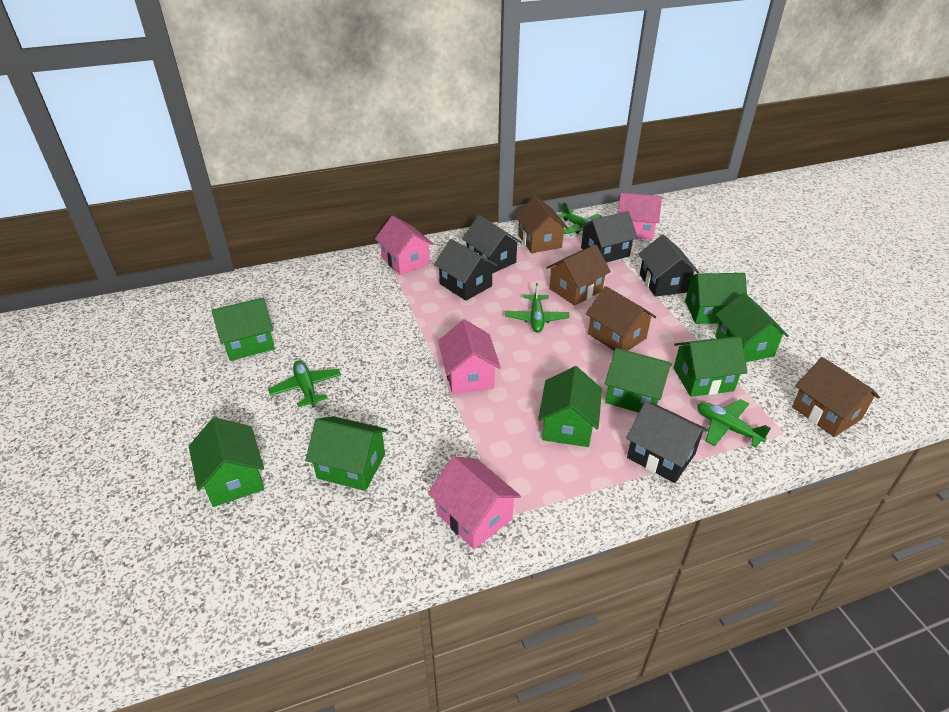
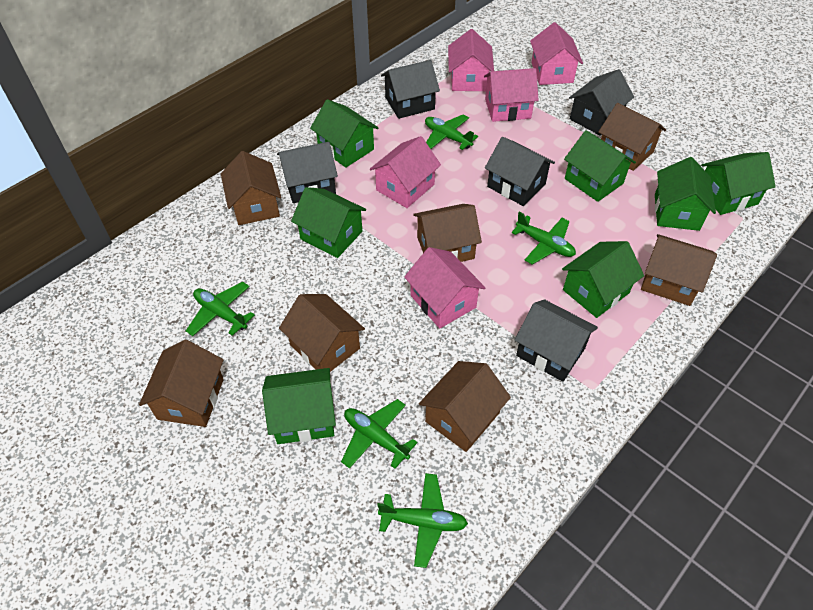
brown house: 4 -> 7
green house: 8 -> 7
green plane: 4 -> 5
pink house: 4 -> 5

